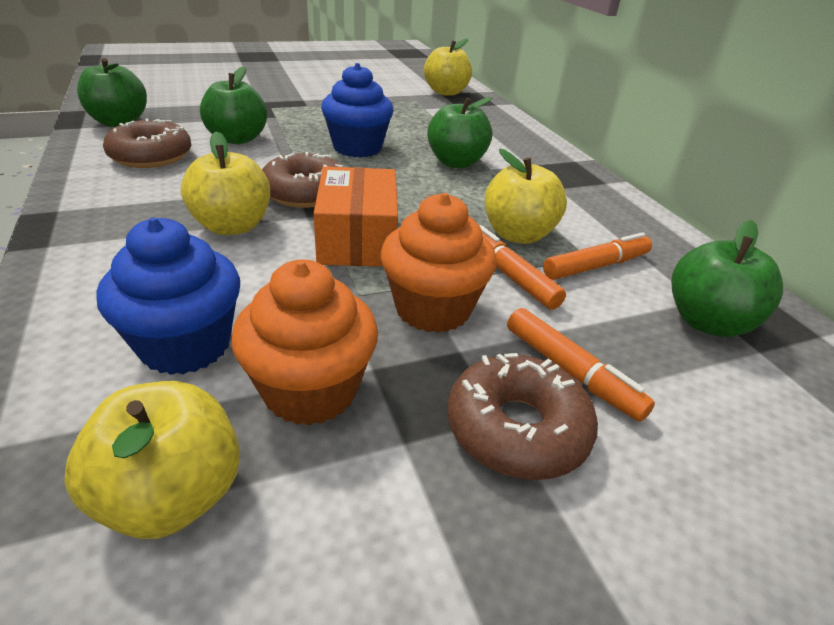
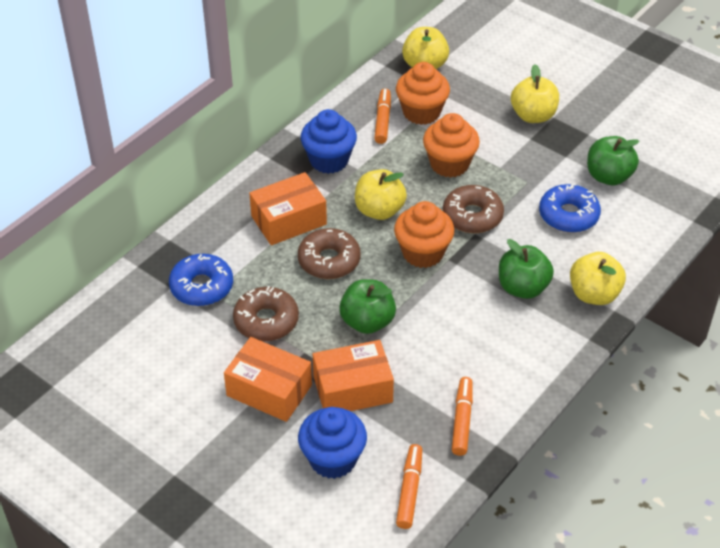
blue donut: 0 -> 2
green apple: 4 -> 3
orange box: 1 -> 3
orange cupcake: 2 -> 3

